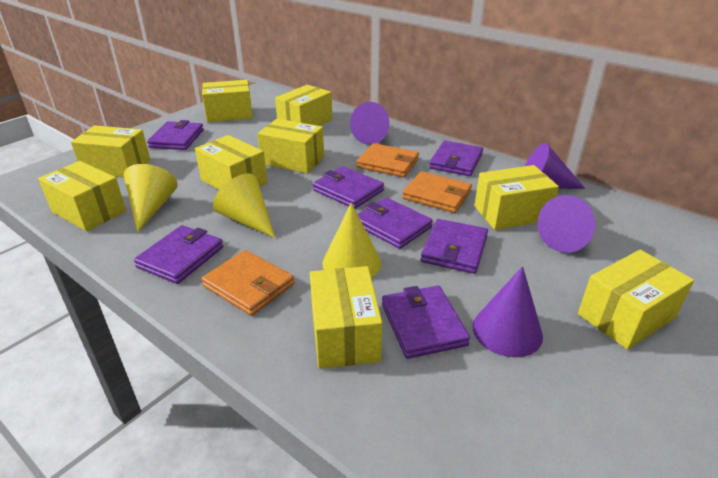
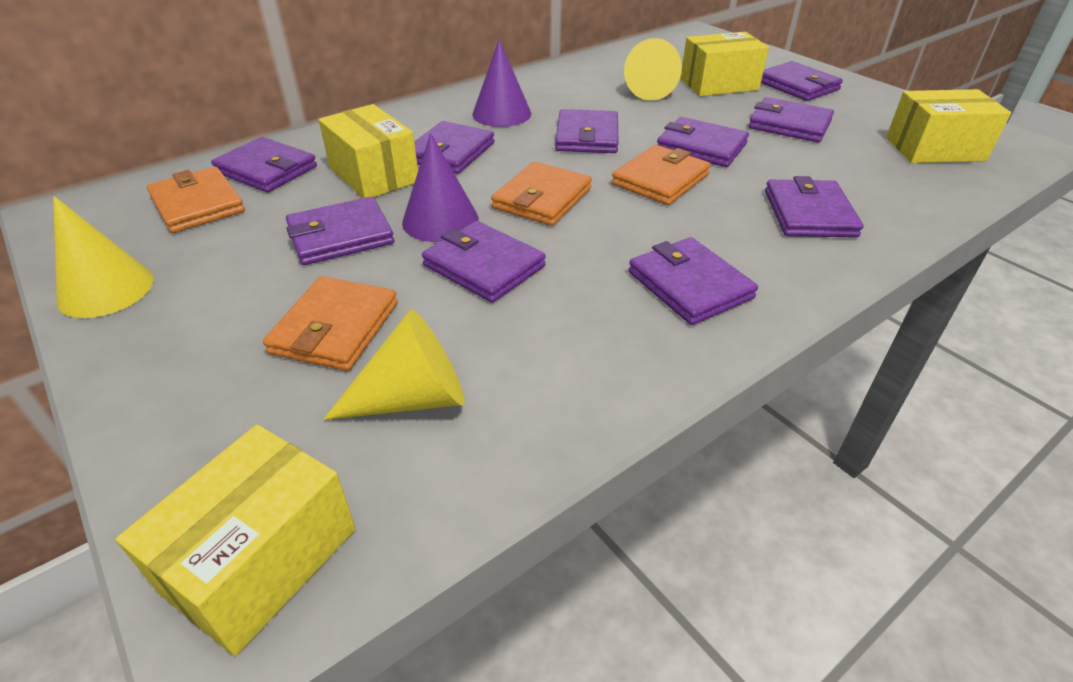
orange wallet: 3 -> 4
purple cone: 4 -> 2
purple wallet: 7 -> 10
yellow box: 9 -> 4

